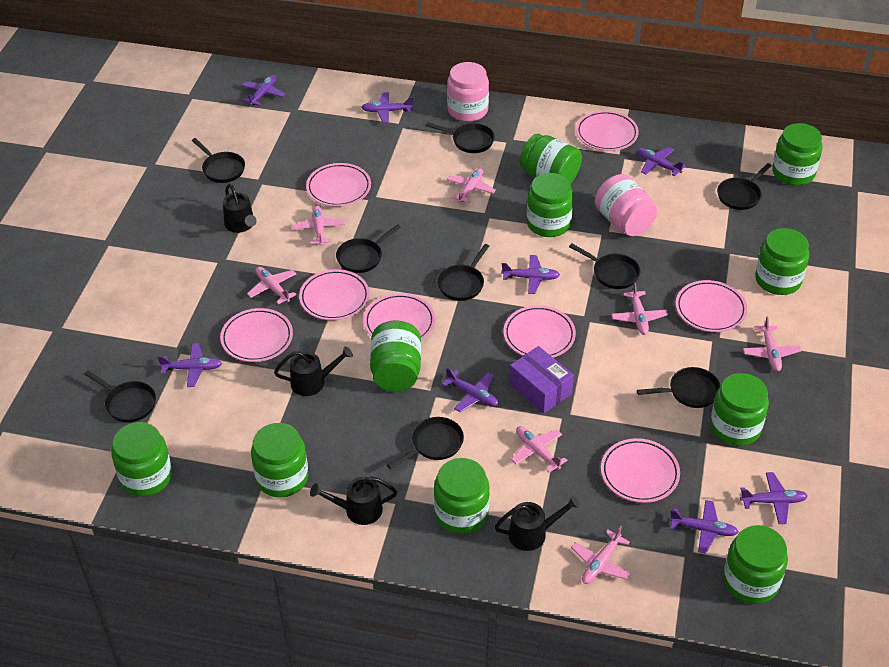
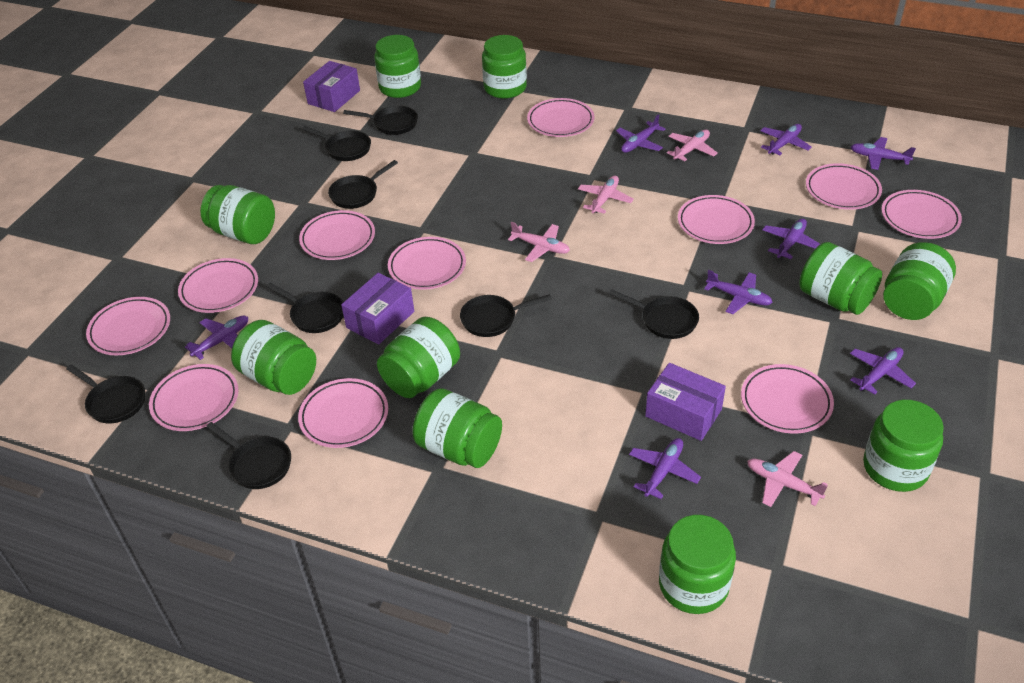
black pan: 9 -> 8
black watering can: 4 -> 0
pink jar: 2 -> 0
pink plane: 7 -> 4
pink plate: 8 -> 11
purple box: 1 -> 3

